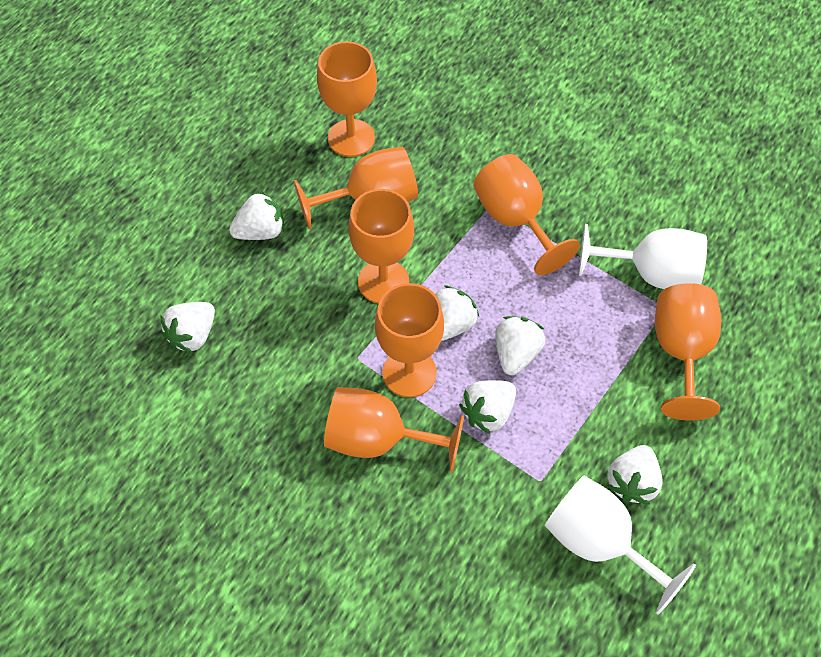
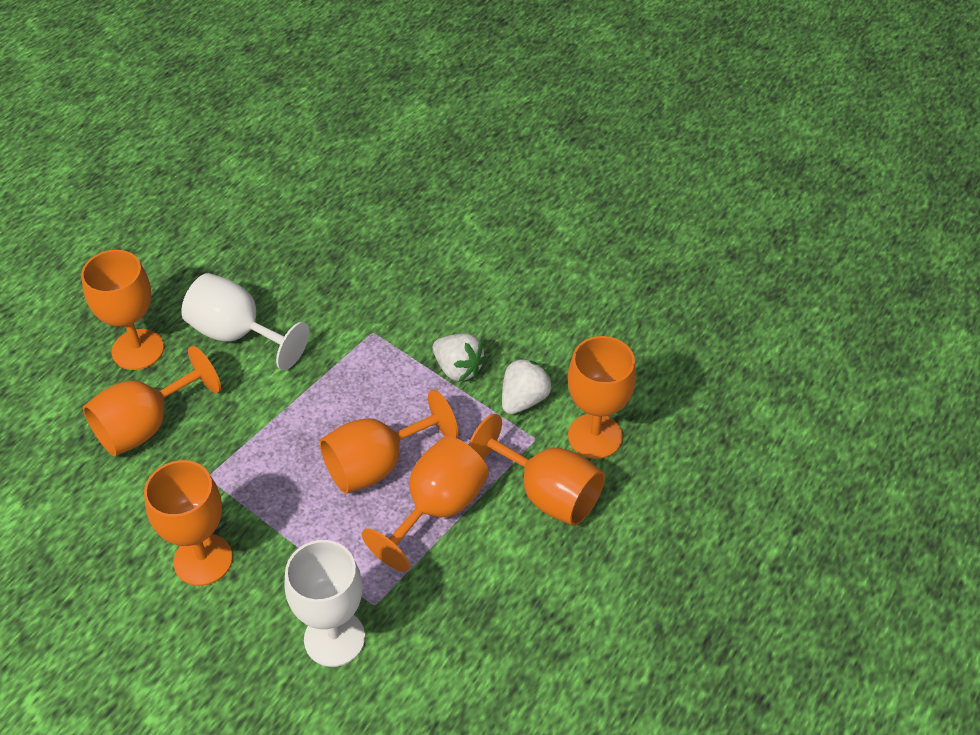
white strawberry: 6 -> 2

